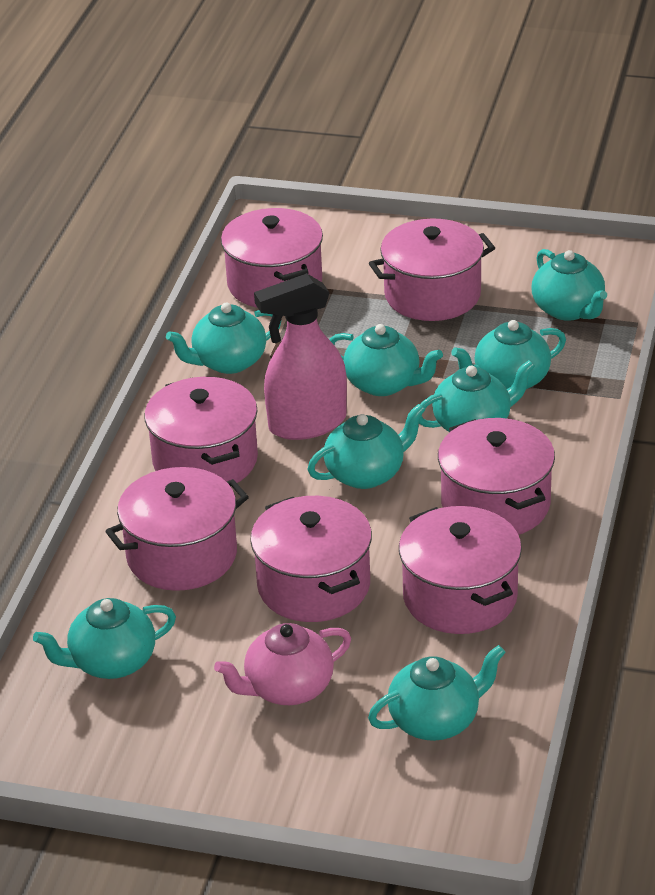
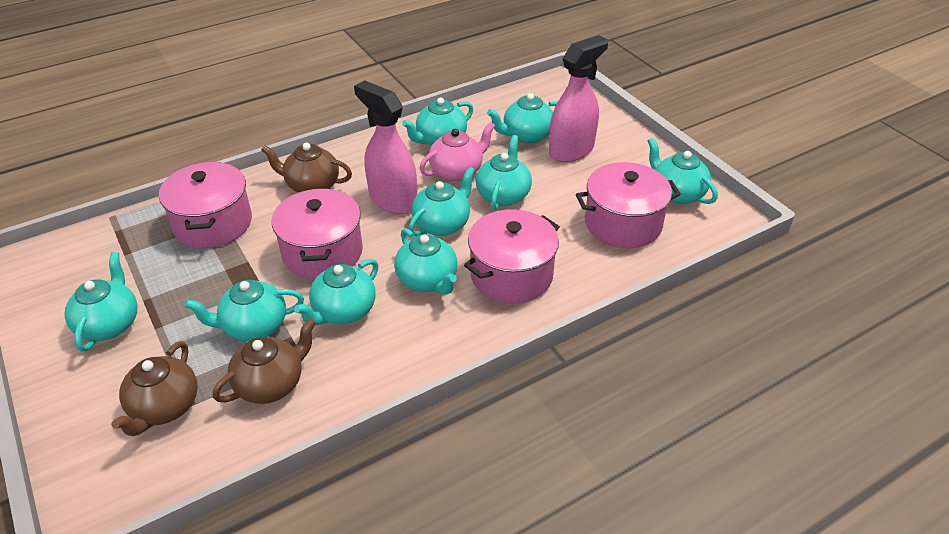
brown teapot: 0 -> 3
pink pot: 7 -> 4
pink spray bottle: 1 -> 2
turquoise teapot: 8 -> 9

